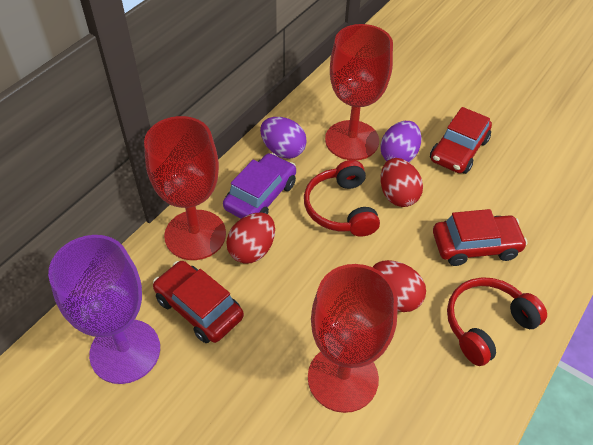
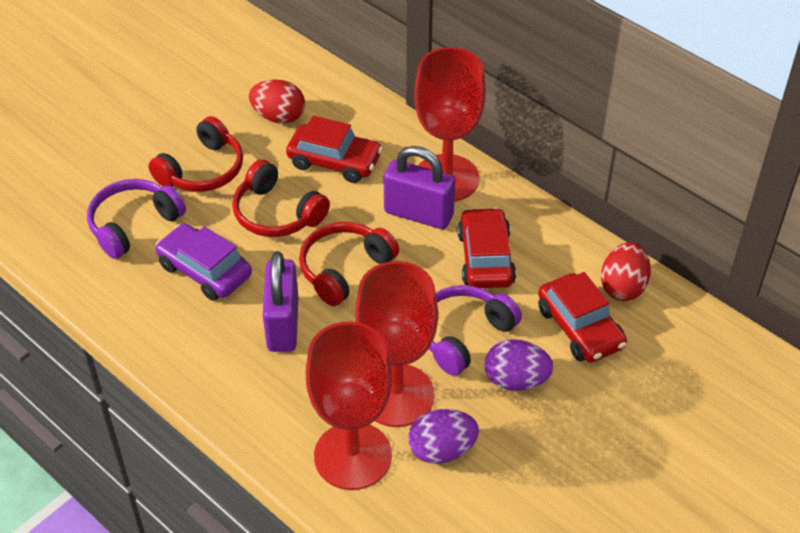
purple goblet: 1 -> 0
purple headphones: 0 -> 2
purple padlock: 0 -> 2
red egg: 3 -> 2
red headphones: 2 -> 3

